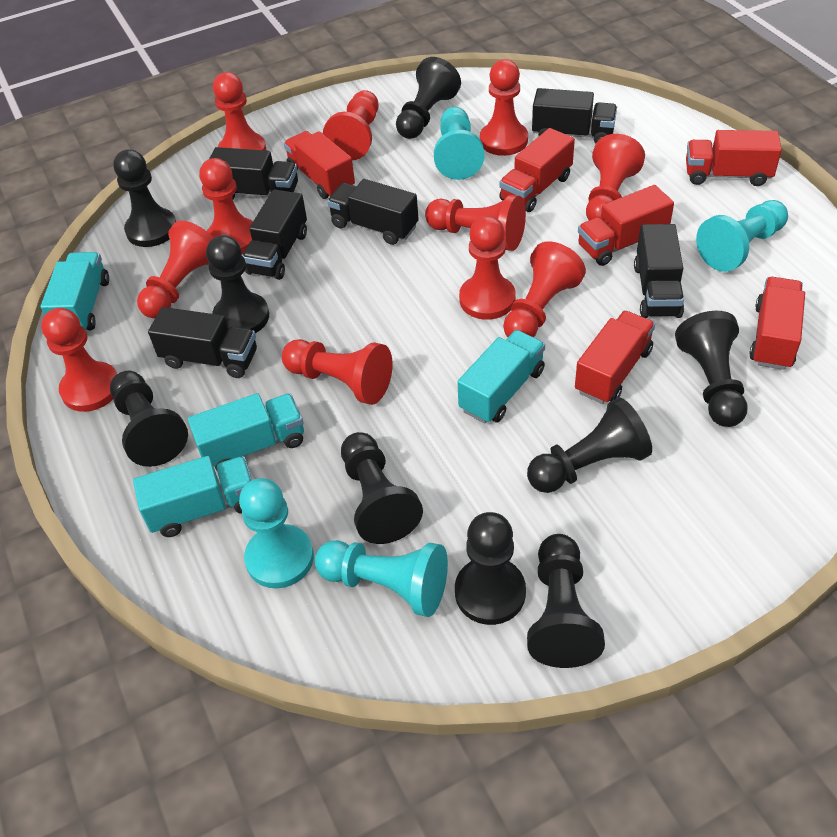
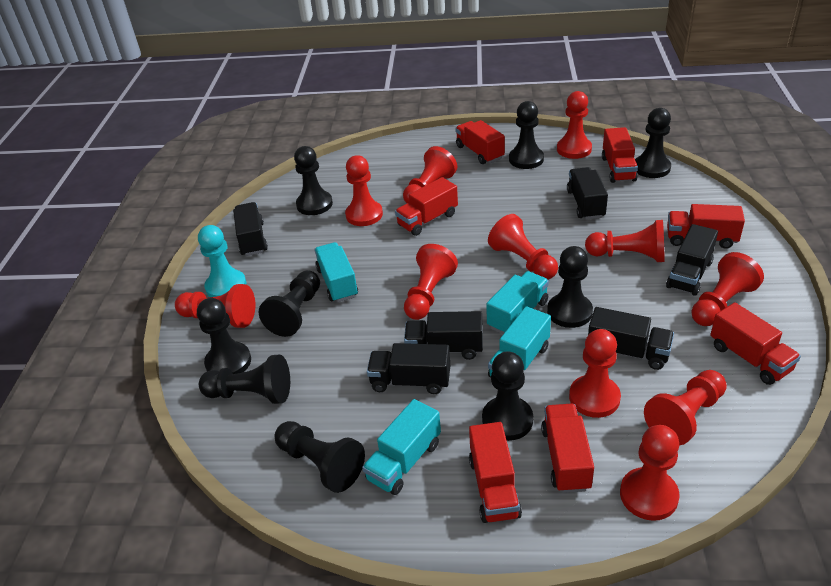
red truck: 6 -> 7
turquoise pawn: 4 -> 1

